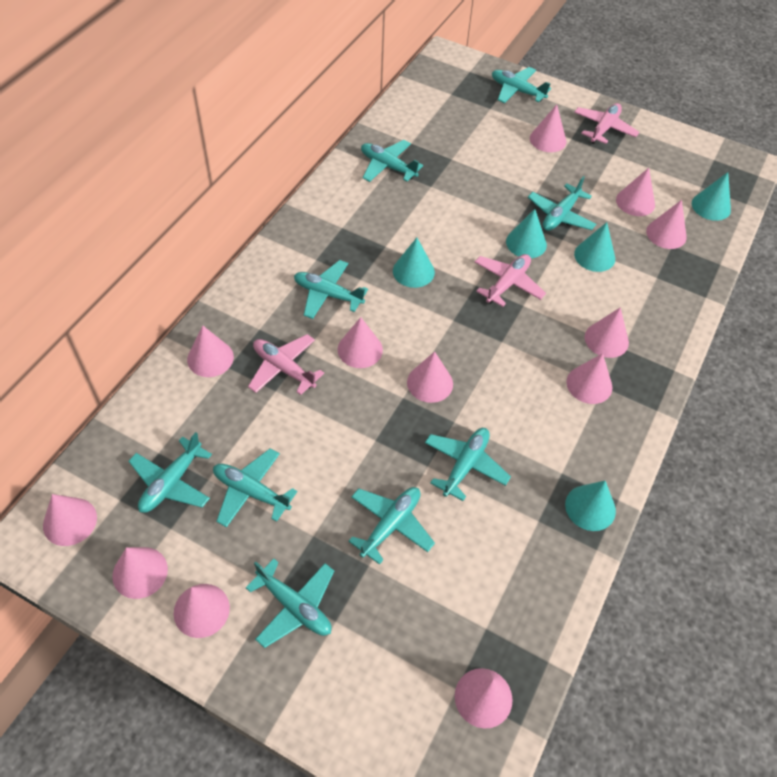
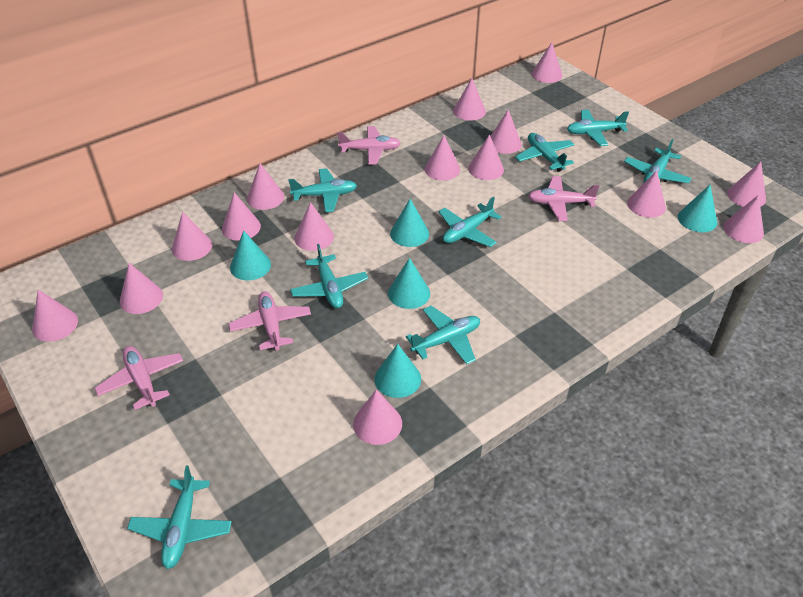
pink cone: 12 -> 15
pink plane: 3 -> 4
turquoise plane: 9 -> 8

